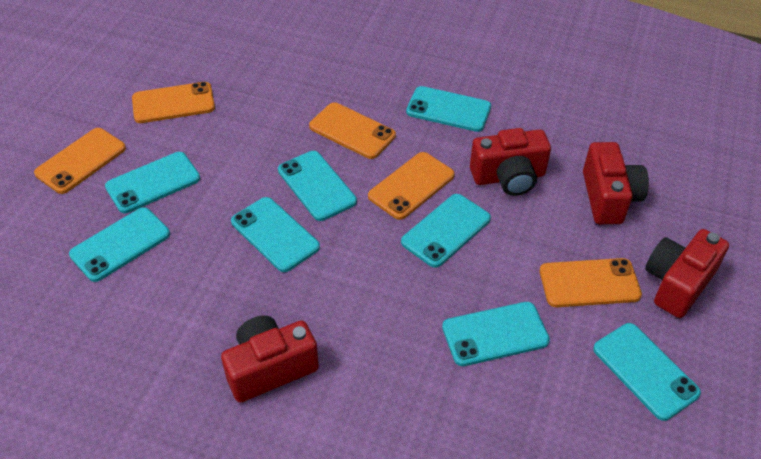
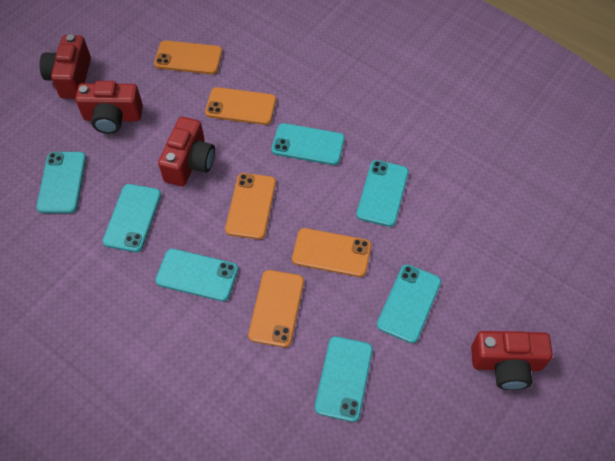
turquoise phone: 8 -> 7

